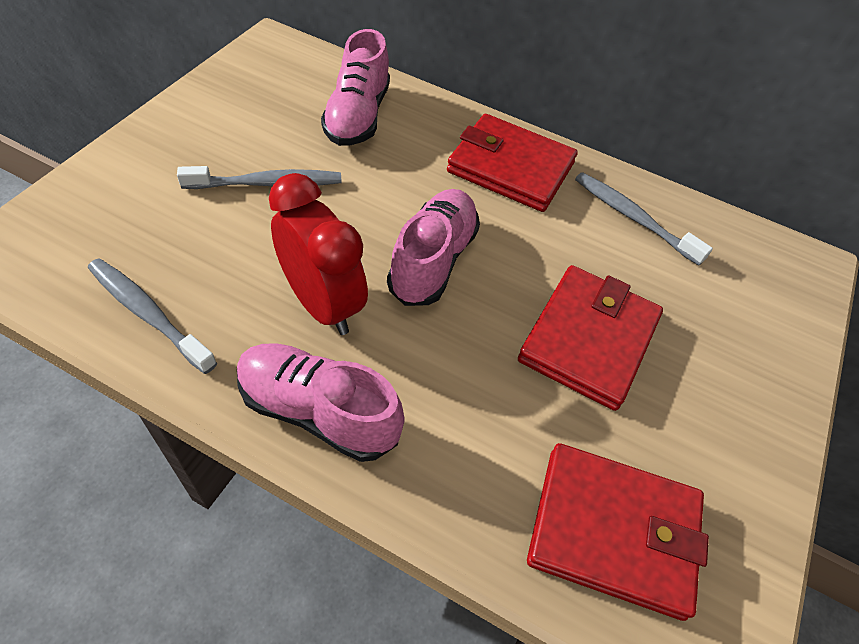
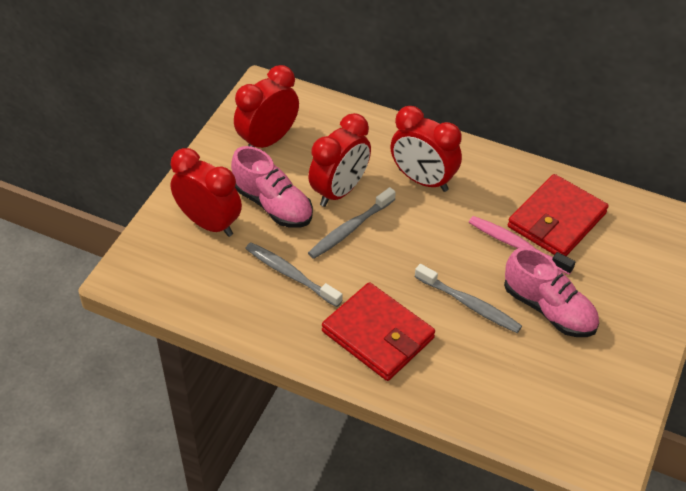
pink shoe: 3 -> 2
pink toothbrush: 0 -> 1
red clock: 1 -> 4
red wallet: 3 -> 2

